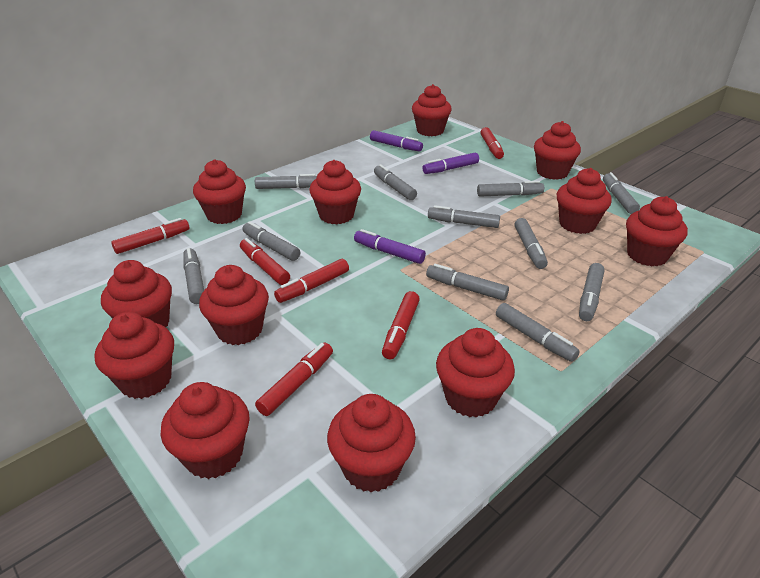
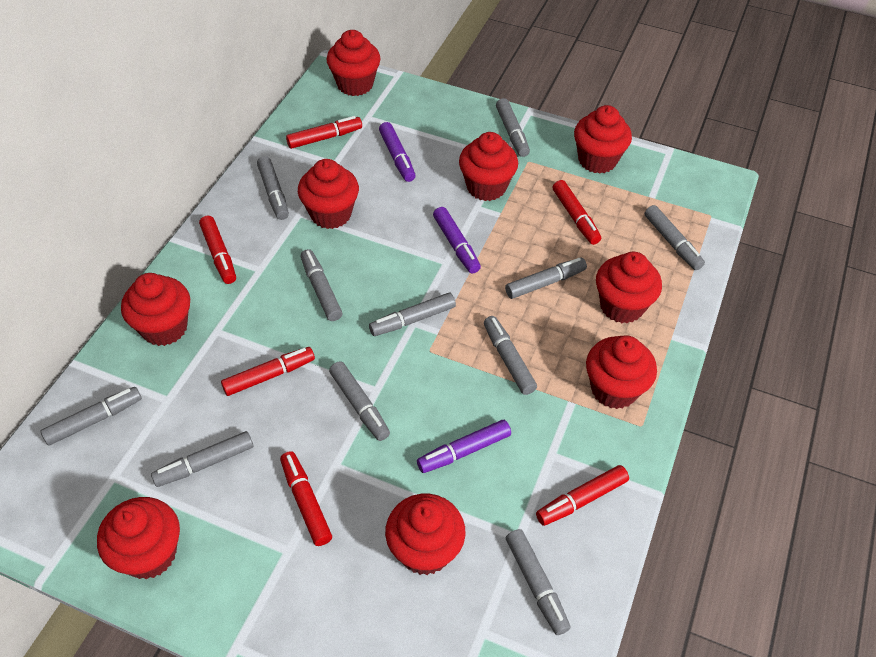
red cupcake: 12 -> 9

